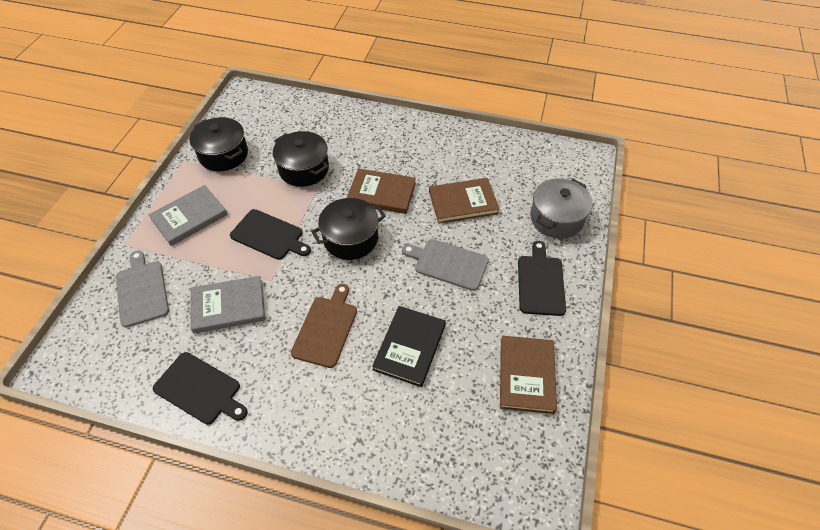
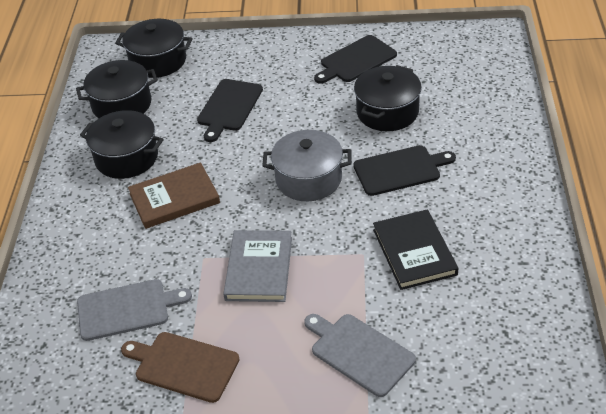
black pot: 3 -> 4
brown book: 3 -> 1
grey book: 2 -> 1

